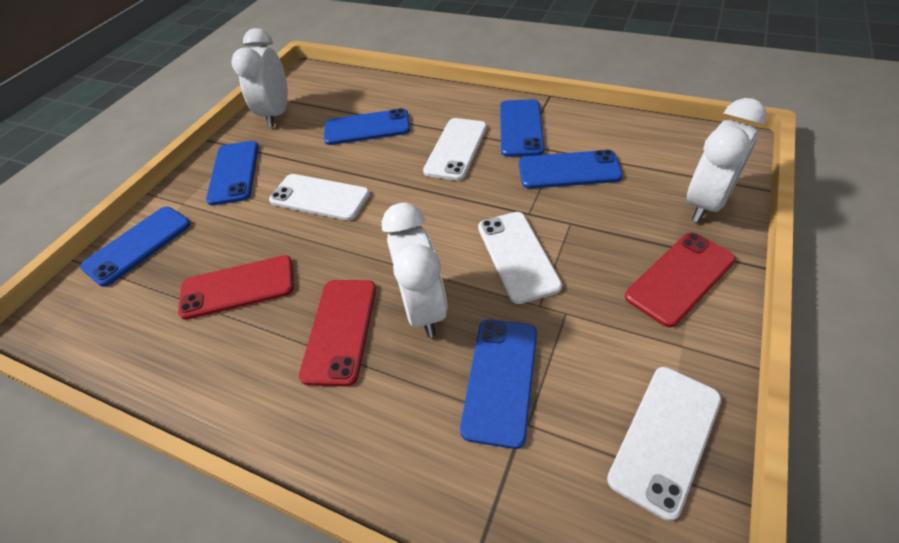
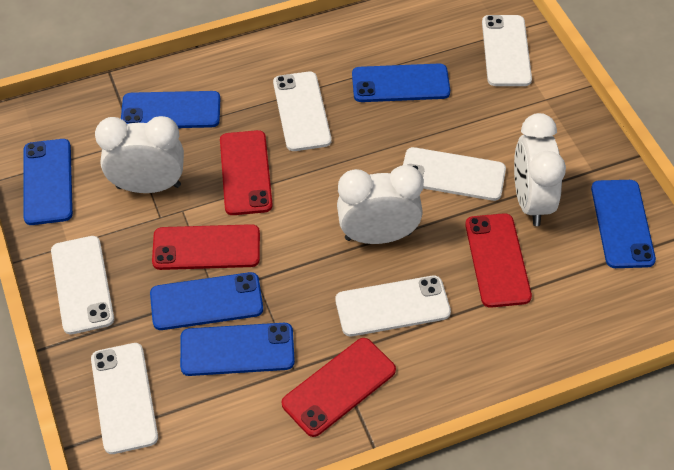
red phone: 3 -> 4
white phone: 4 -> 6

